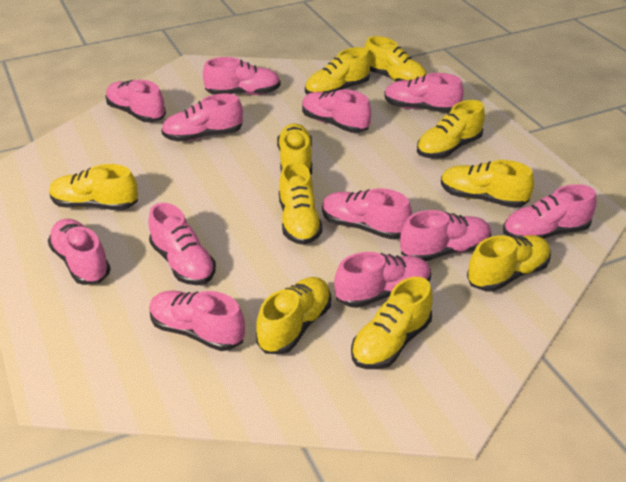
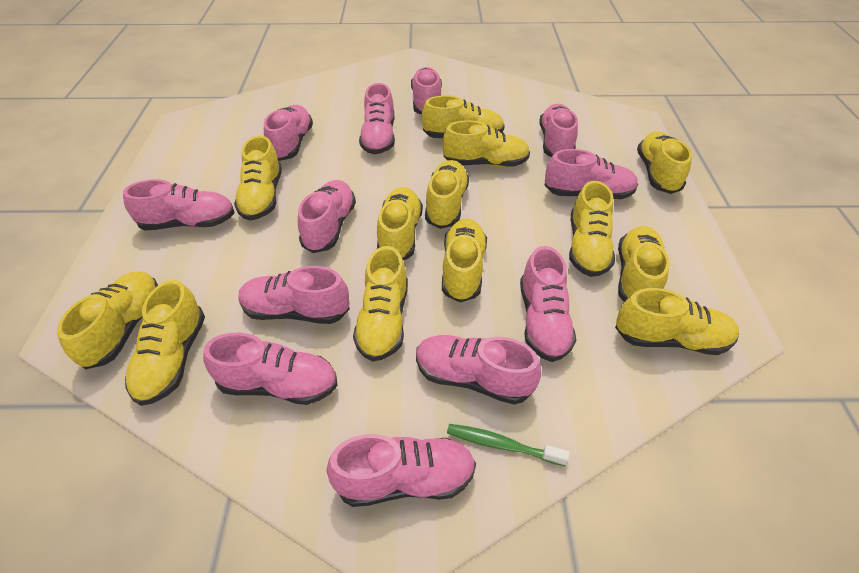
green toothbrush: 0 -> 1
yellow shoe: 10 -> 13

